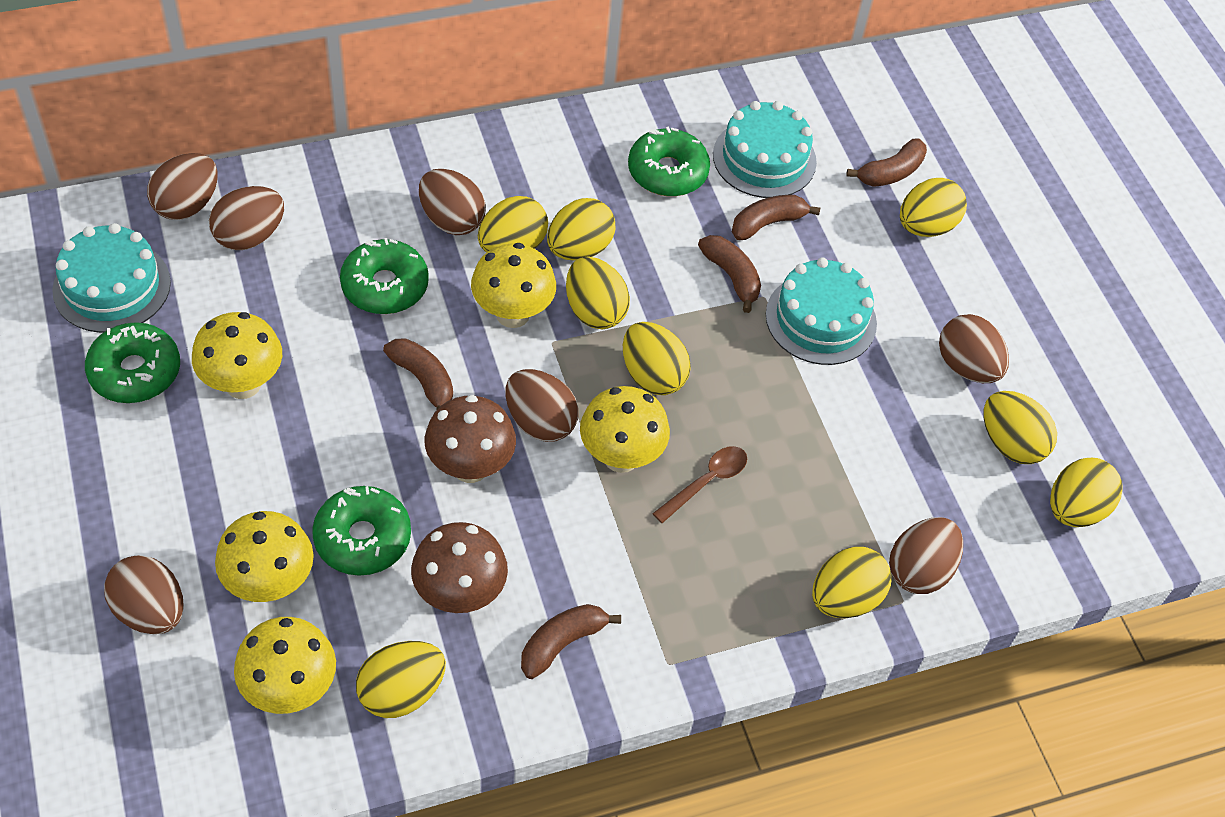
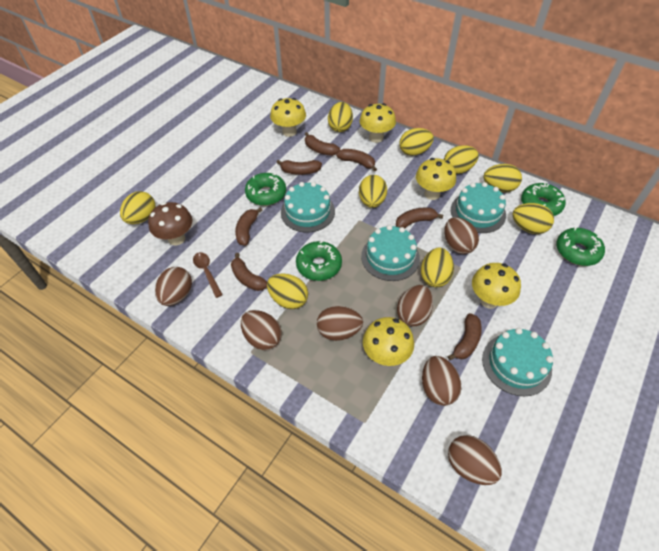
brown banana: 5 -> 7
brown mushroom: 2 -> 1
turquoise cake: 3 -> 4

